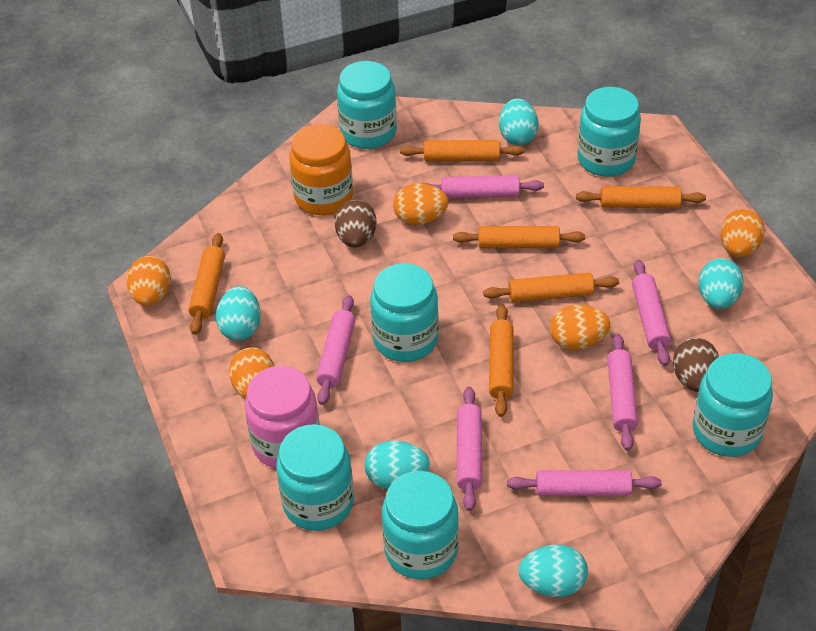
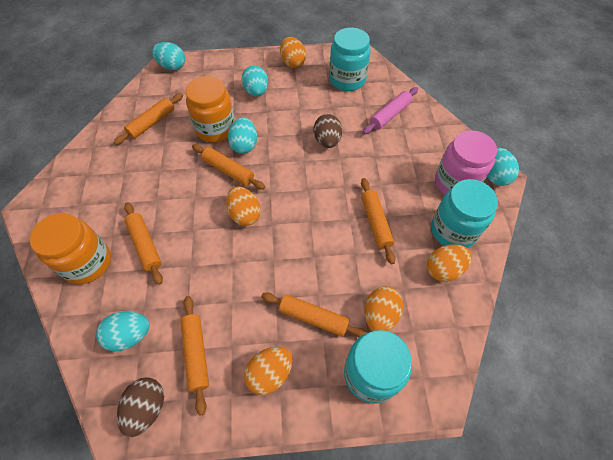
orange jar: 1 -> 2
pink rolling pin: 6 -> 1
turquoise jar: 6 -> 3

